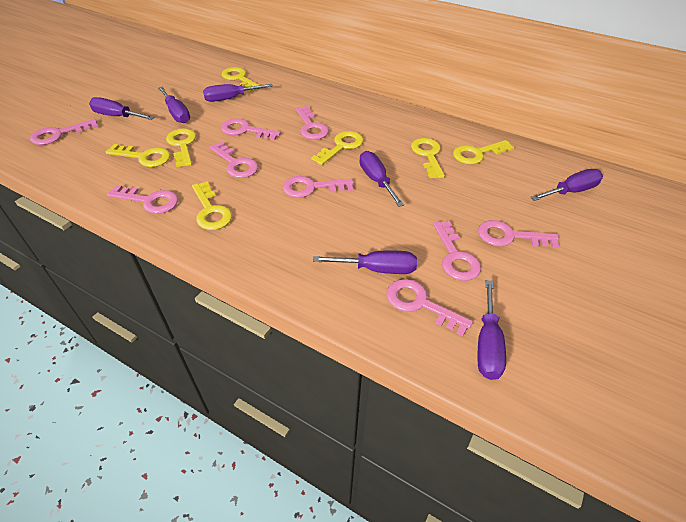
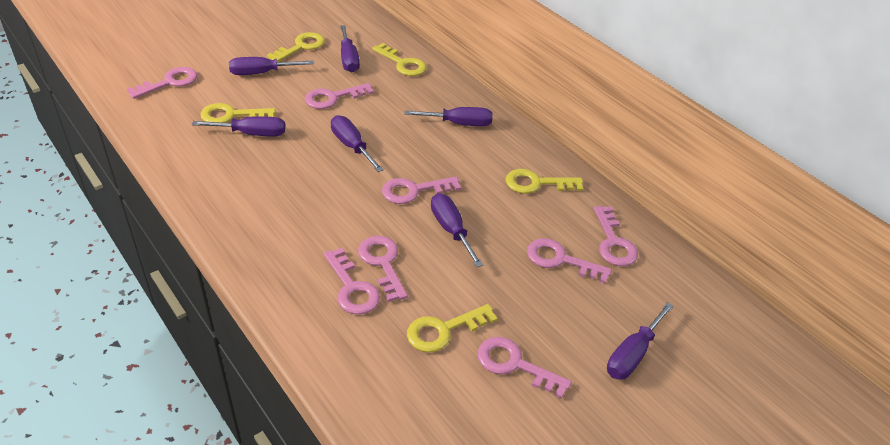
pink key: 9 -> 8
yellow key: 7 -> 5

